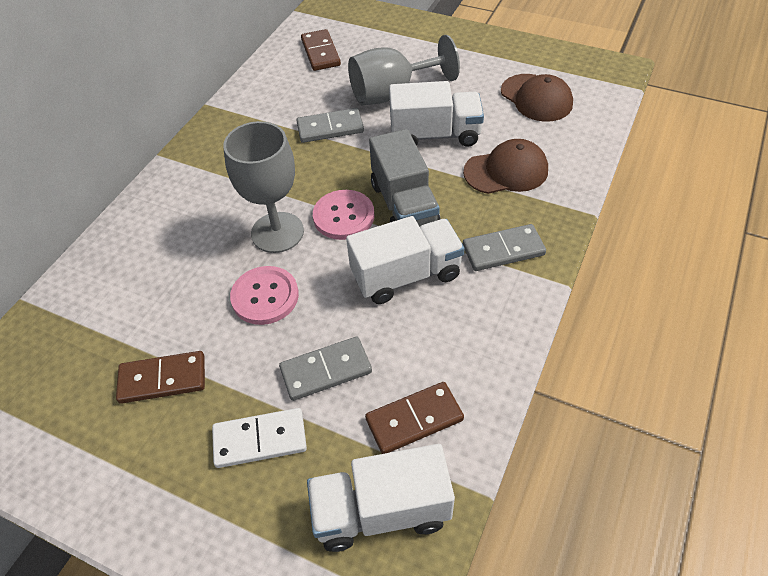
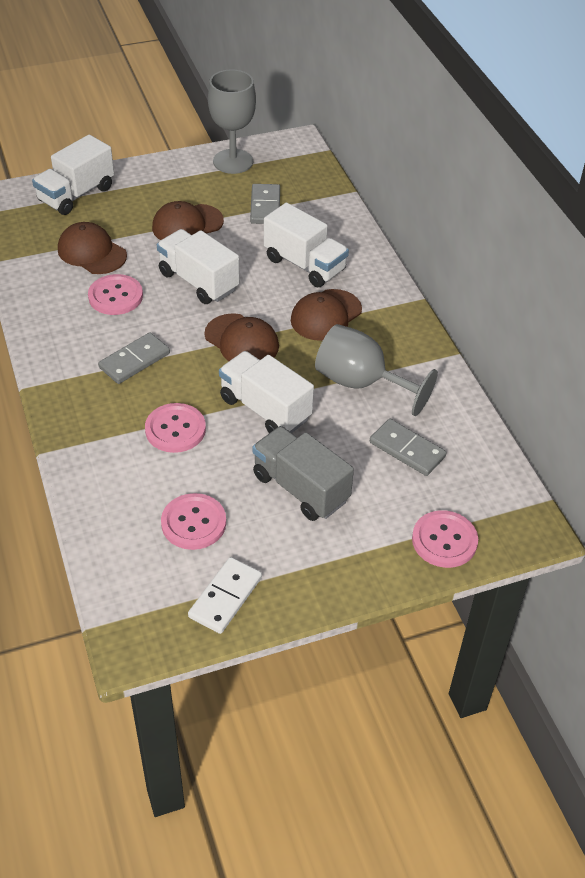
brown cap: 2 -> 4
brown domino: 3 -> 0
pink button: 2 -> 4
white truck: 3 -> 4

